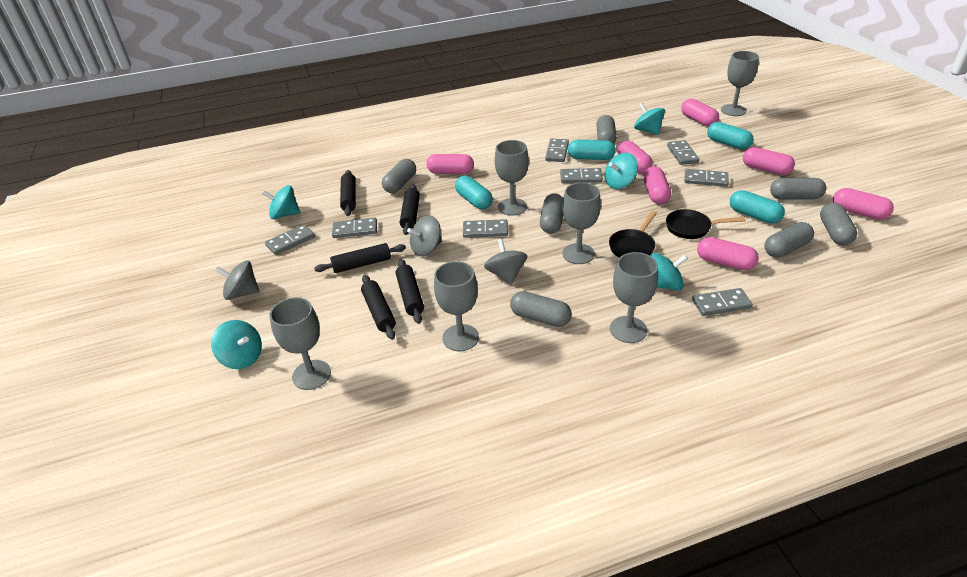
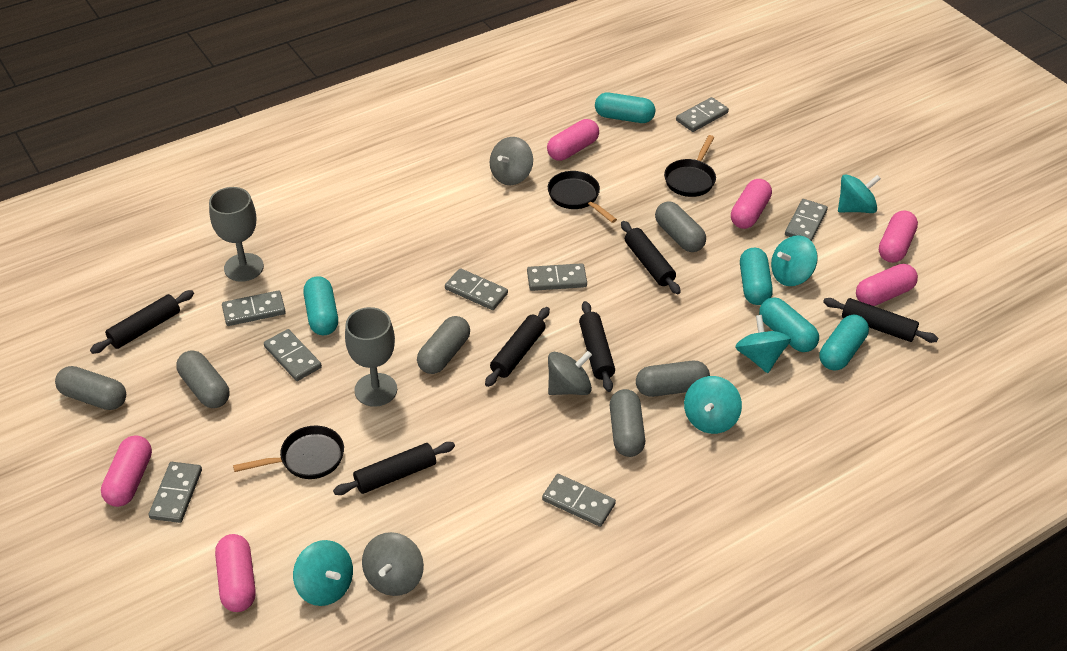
black pan: 2 -> 3
black rolling pin: 5 -> 6
grey capsule: 7 -> 6
grey goblet: 6 -> 2
pink capsule: 7 -> 6
turquoise capsule: 4 -> 5

